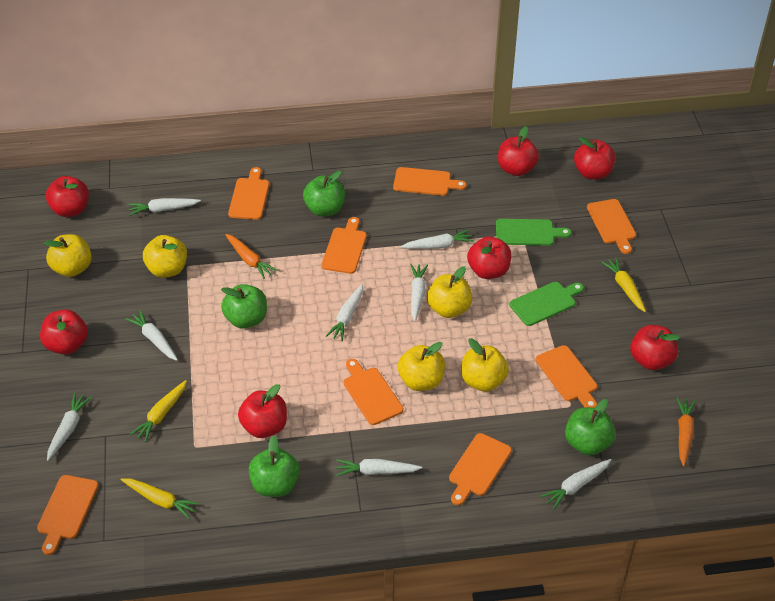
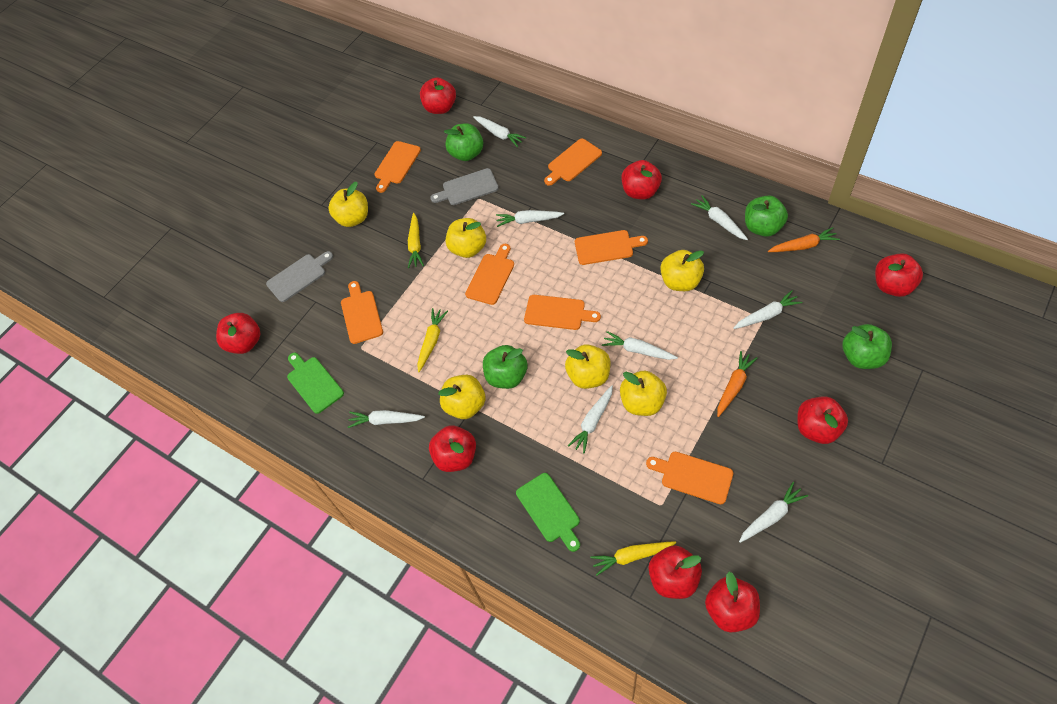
grey cutting board: 0 -> 2
orange cutting board: 8 -> 7
red apple: 7 -> 8
yellow apple: 5 -> 6

